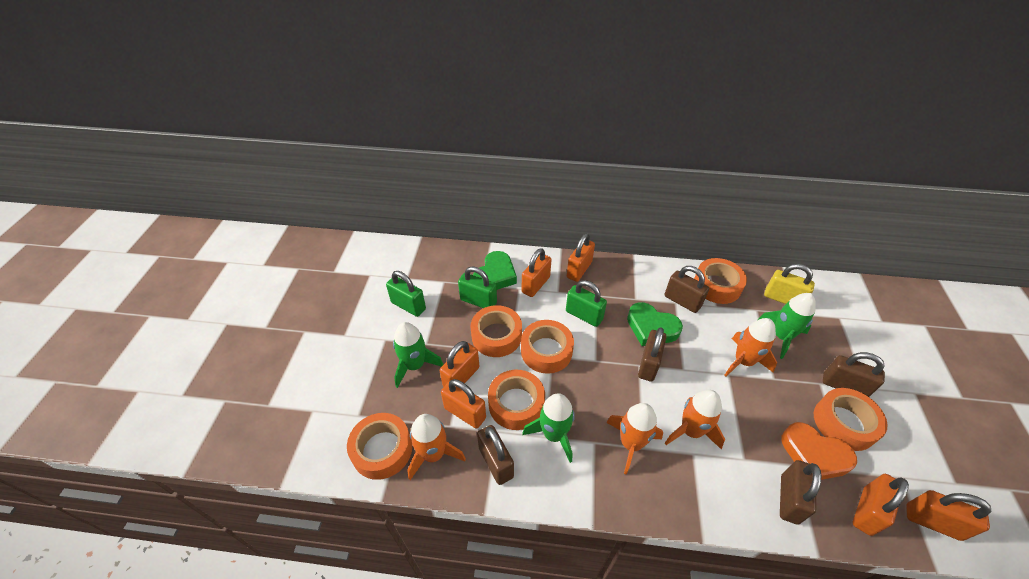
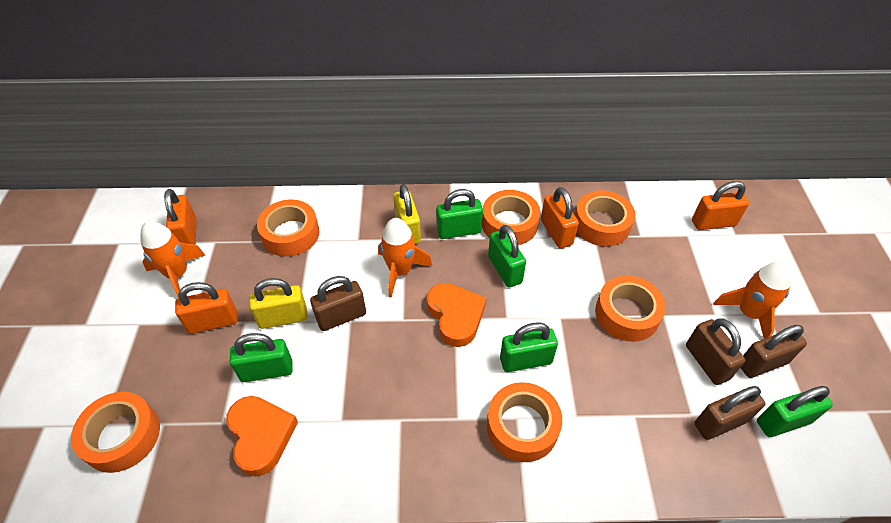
brown padlock: 5 -> 4
green heart: 2 -> 0
green padlock: 3 -> 5
green rocket: 3 -> 0
orange heart: 1 -> 2
orange padlock: 6 -> 4
orange rocket: 4 -> 3
yellow padlock: 1 -> 2

